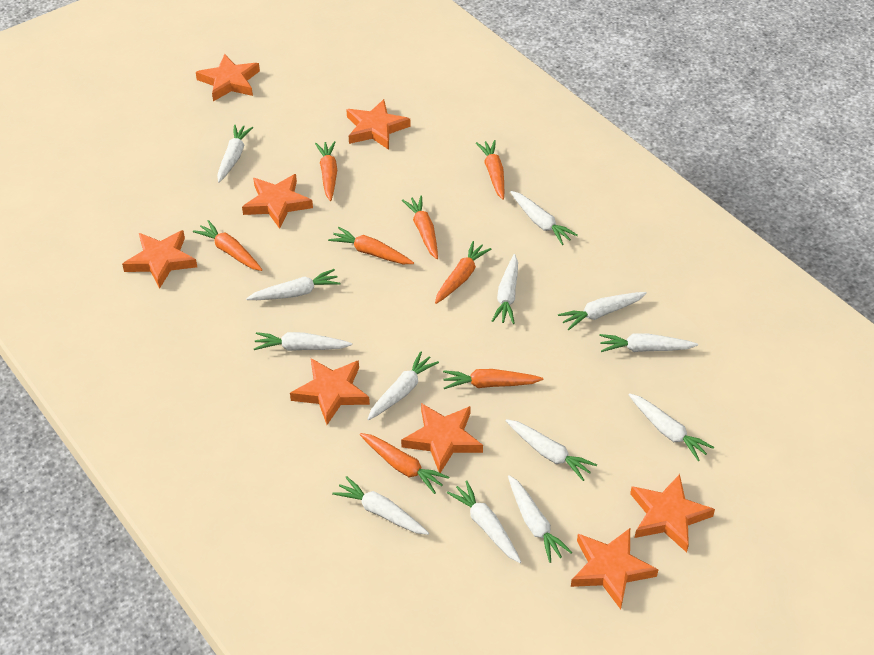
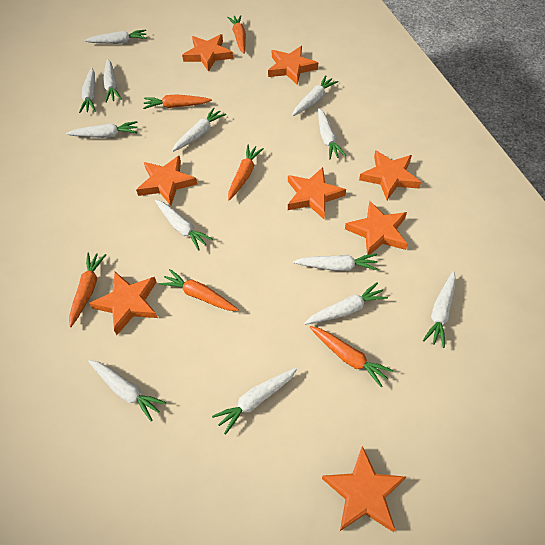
orange carrot: 8 -> 6

